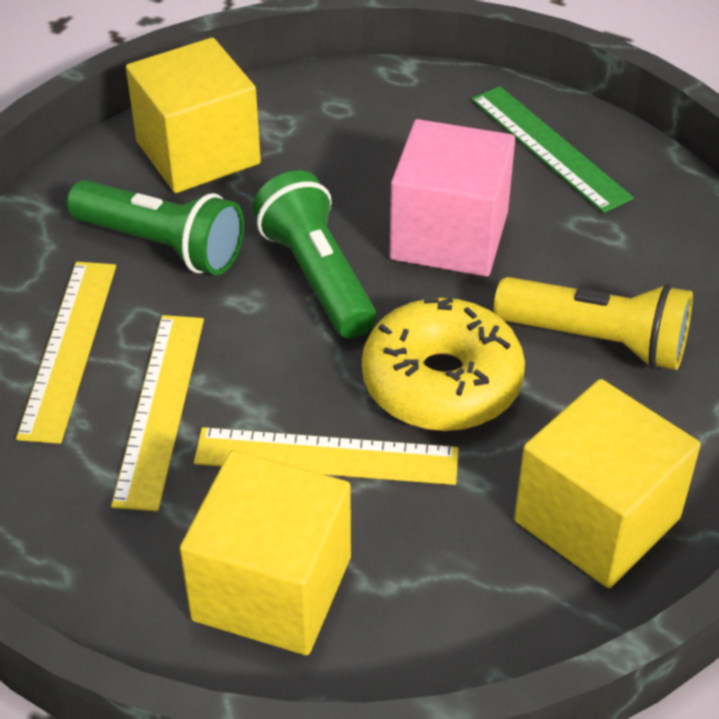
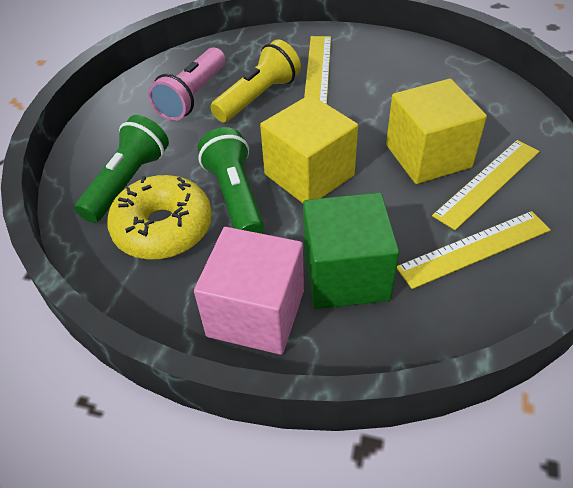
green cube: 0 -> 1
green ruler: 1 -> 0
pink flashlight: 0 -> 1
yellow cube: 3 -> 2

